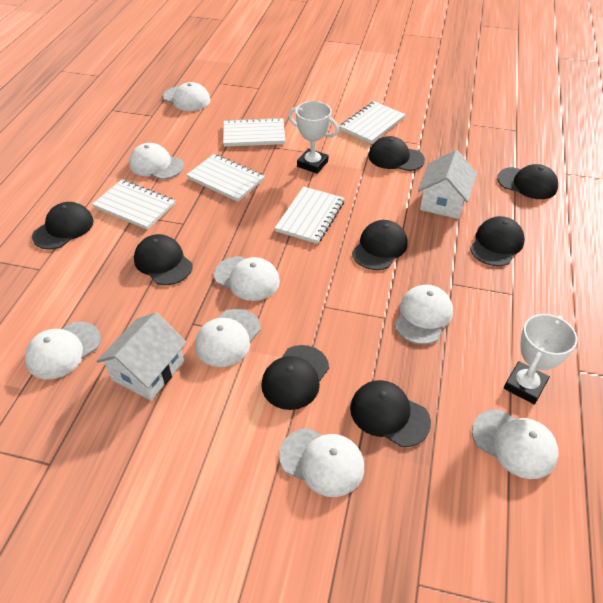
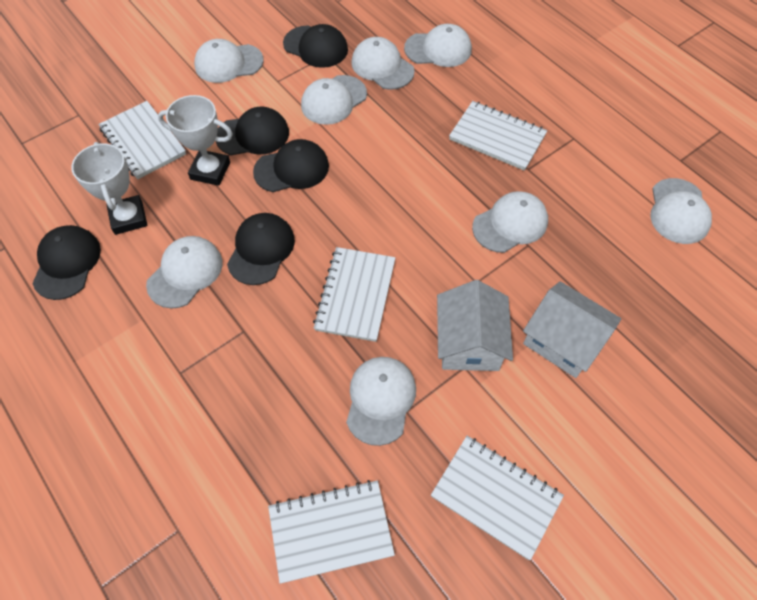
black cap: 8 -> 5

